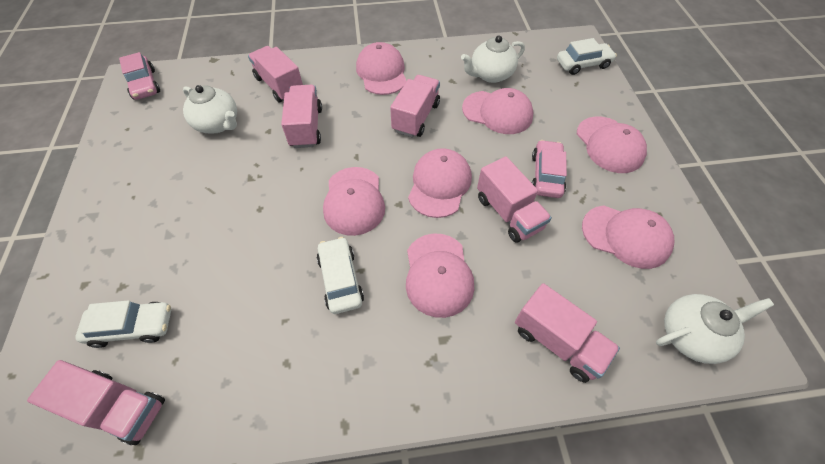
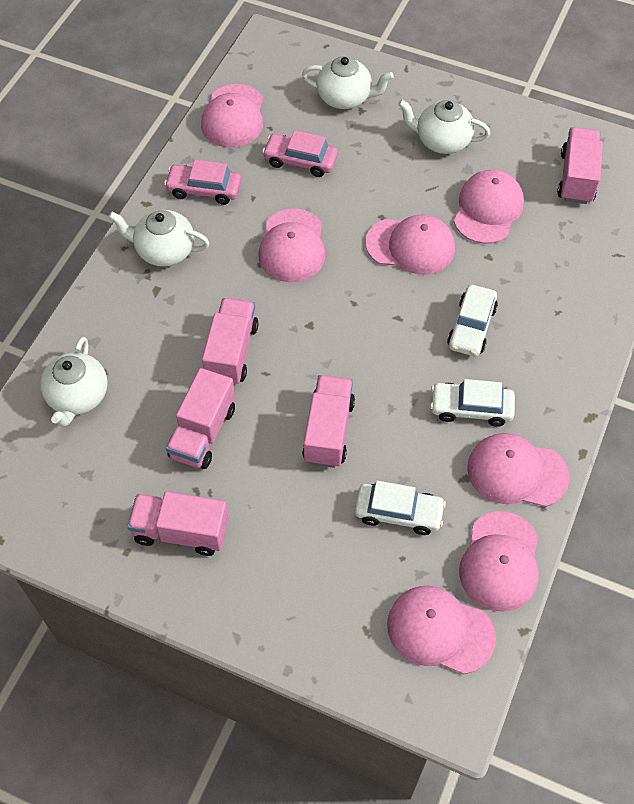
pink truck: 6 -> 5
white teapot: 3 -> 4

